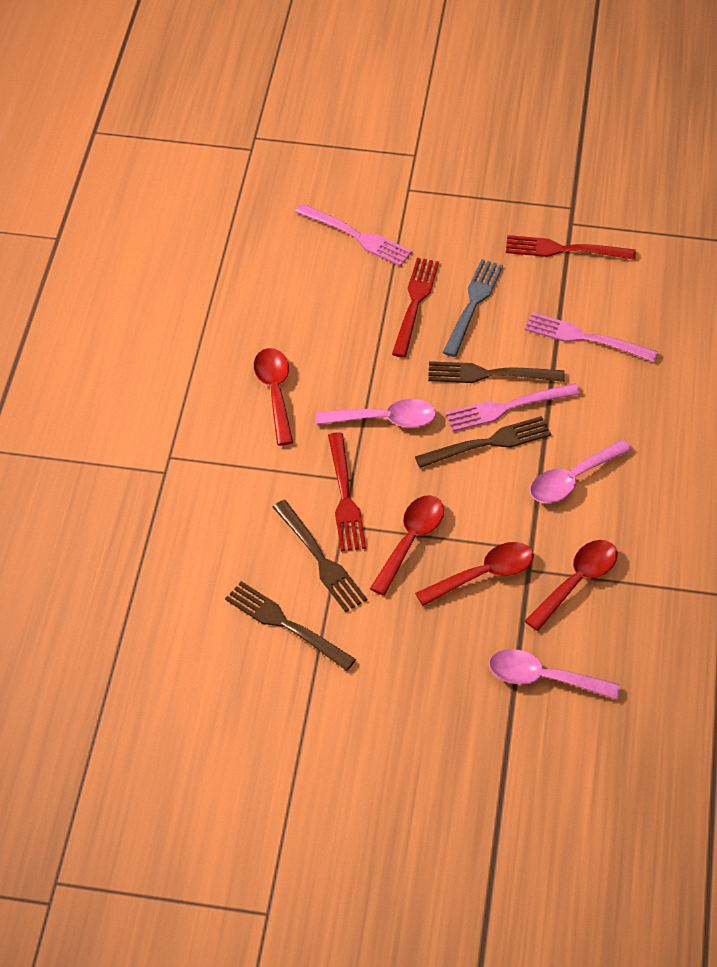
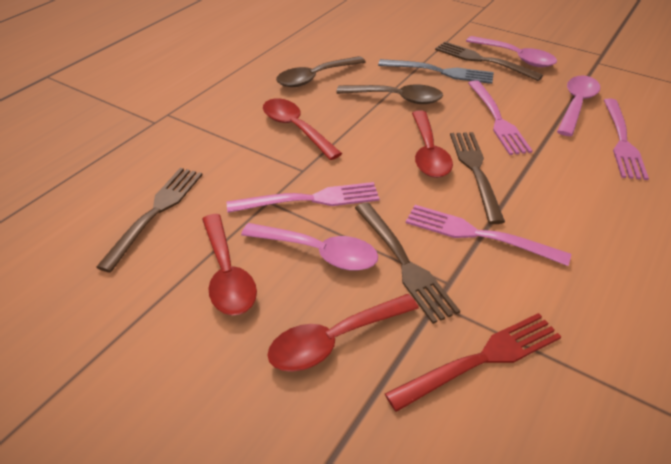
brown spoon: 0 -> 2
pink fork: 3 -> 4
red fork: 3 -> 1

